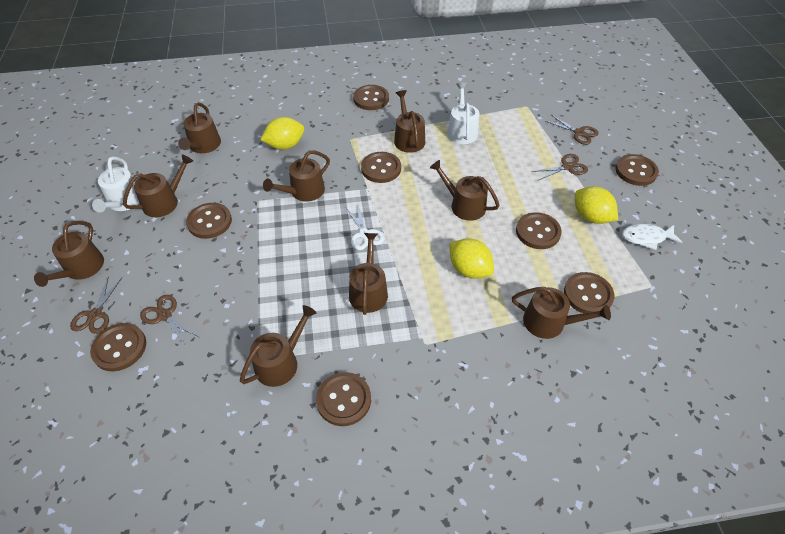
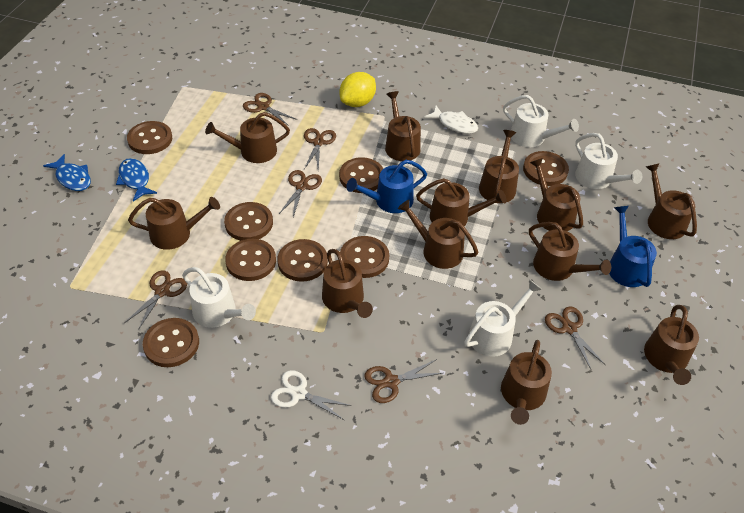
blue fish: 0 -> 2
blue watering can: 0 -> 2
brown scissors: 4 -> 6
brown watering can: 9 -> 12
white watering can: 2 -> 4
yellow lemon: 3 -> 1

